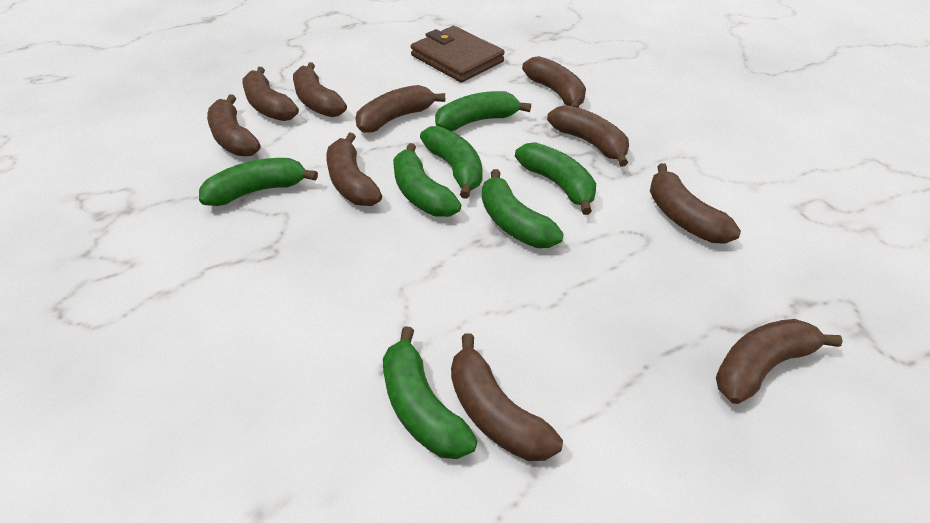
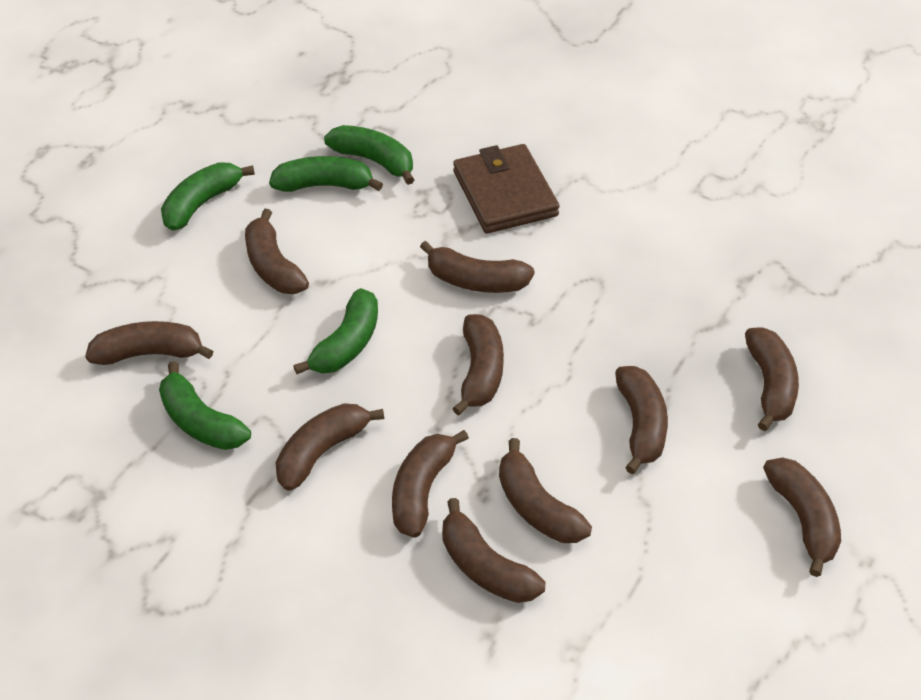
brown banana: 10 -> 11
green banana: 7 -> 5

